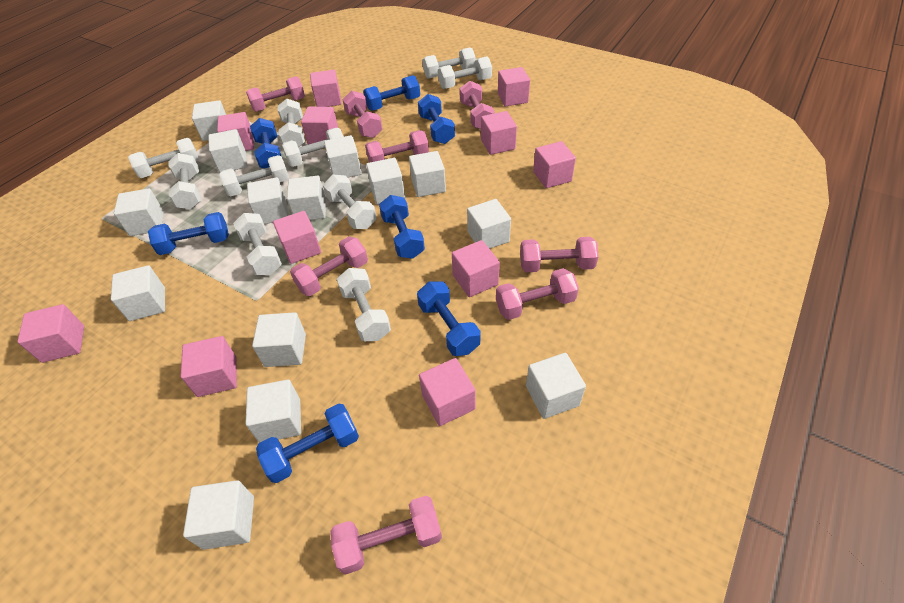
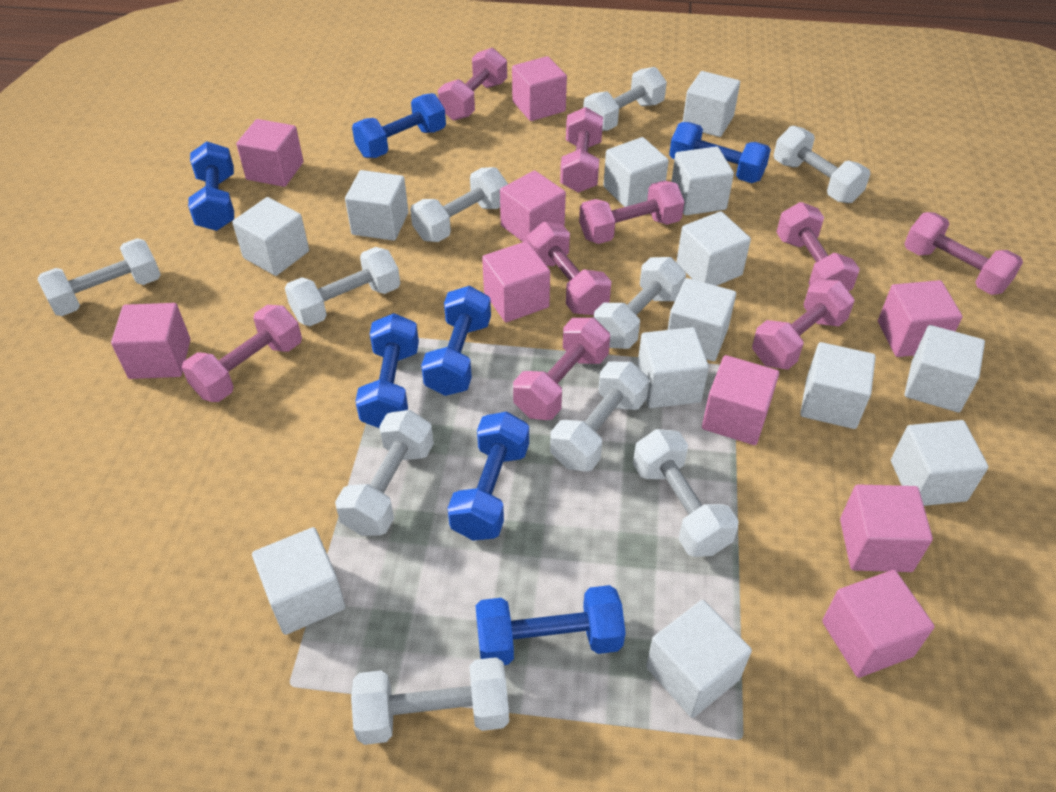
pink cube: 11 -> 9
pink dumbbell: 8 -> 9
white cube: 14 -> 13

